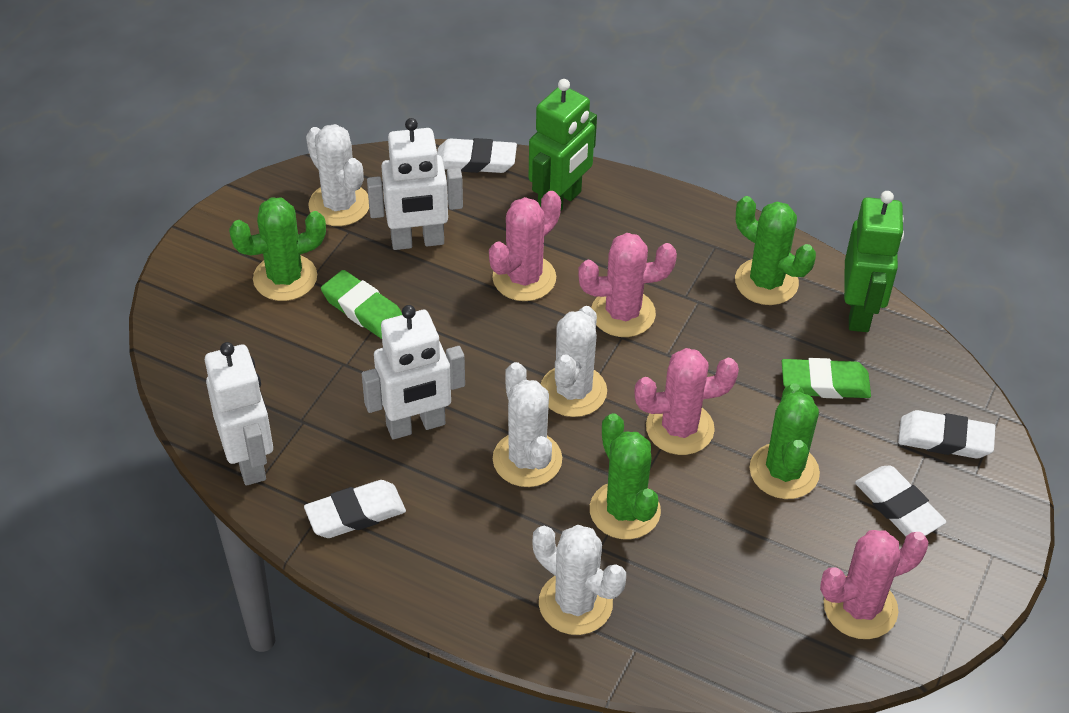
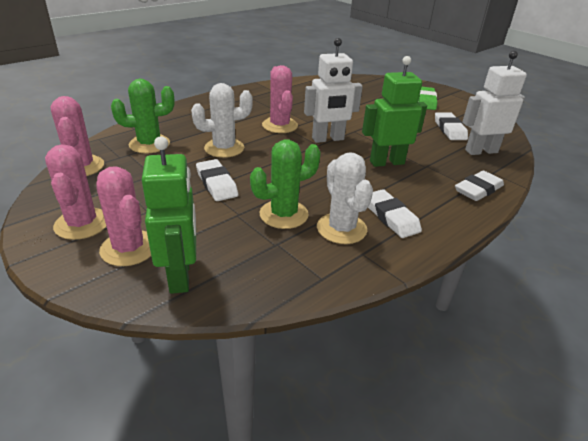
green cactus: 4 -> 2
green eraser: 2 -> 1
white cactus: 4 -> 2
white robot: 3 -> 2

